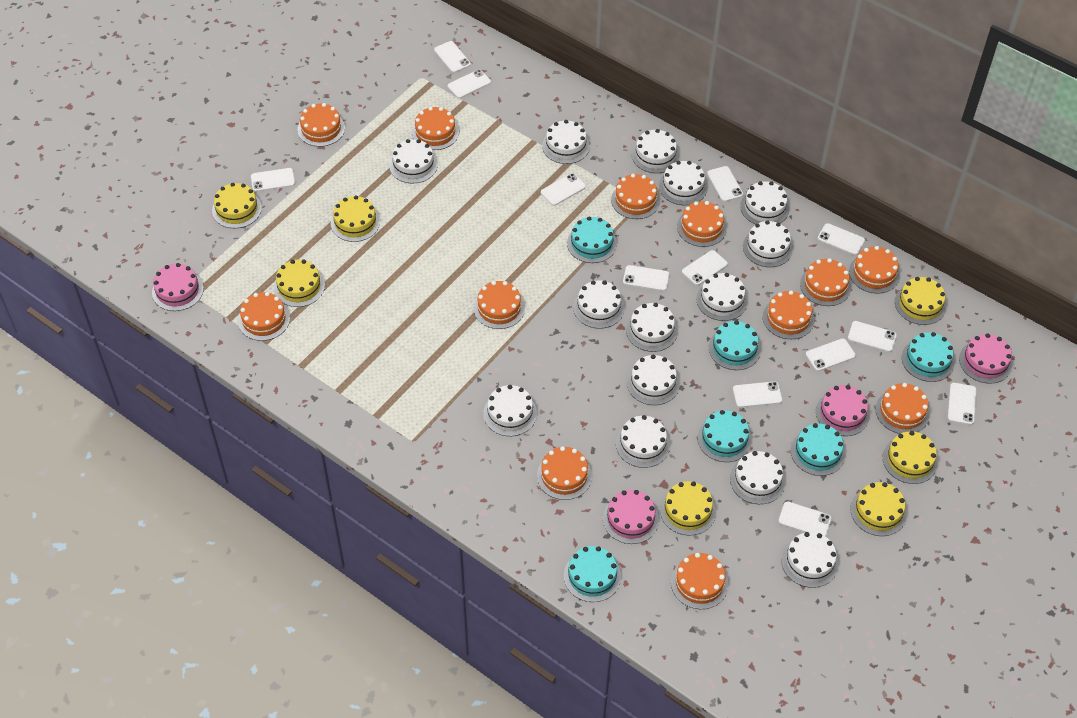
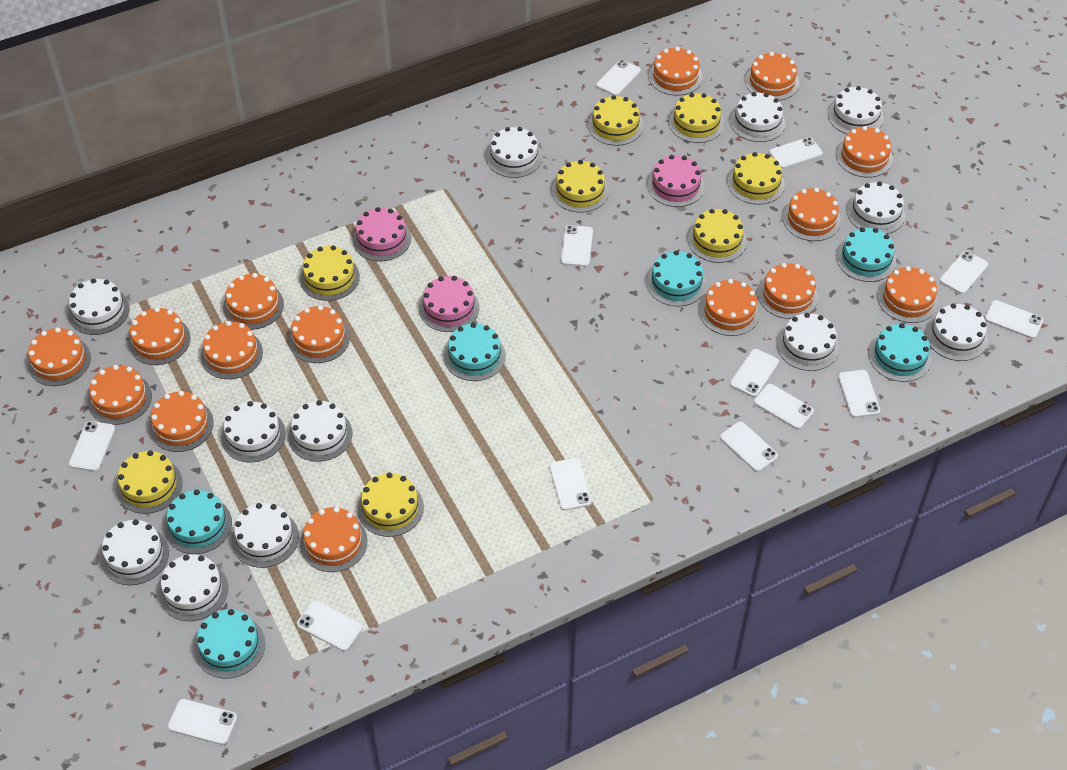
orange cake: 12 -> 15
pink cake: 4 -> 3
white cake: 14 -> 12
yellow cake: 7 -> 8

